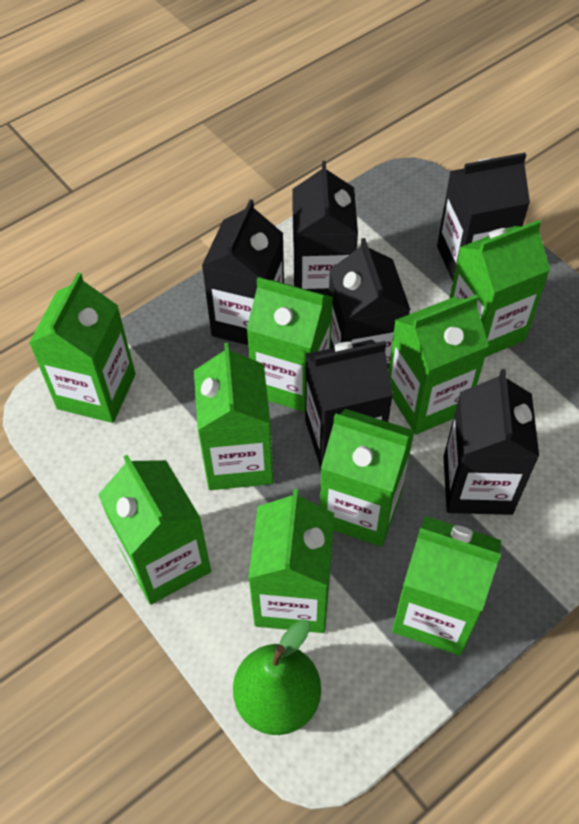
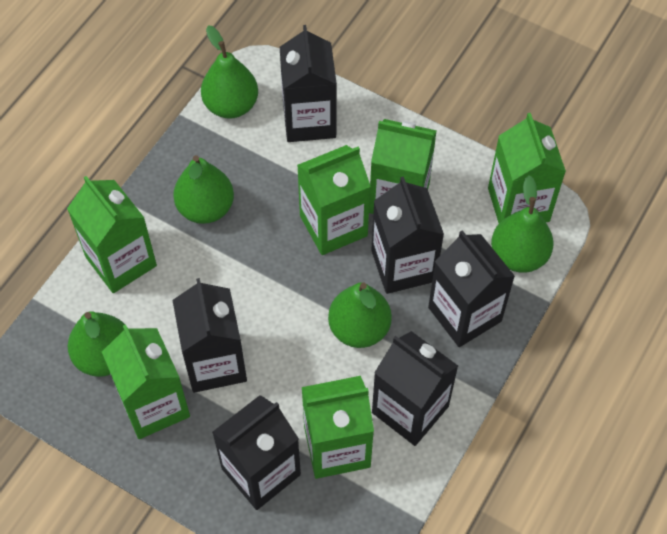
green carton: 9 -> 6
green pear: 1 -> 5

